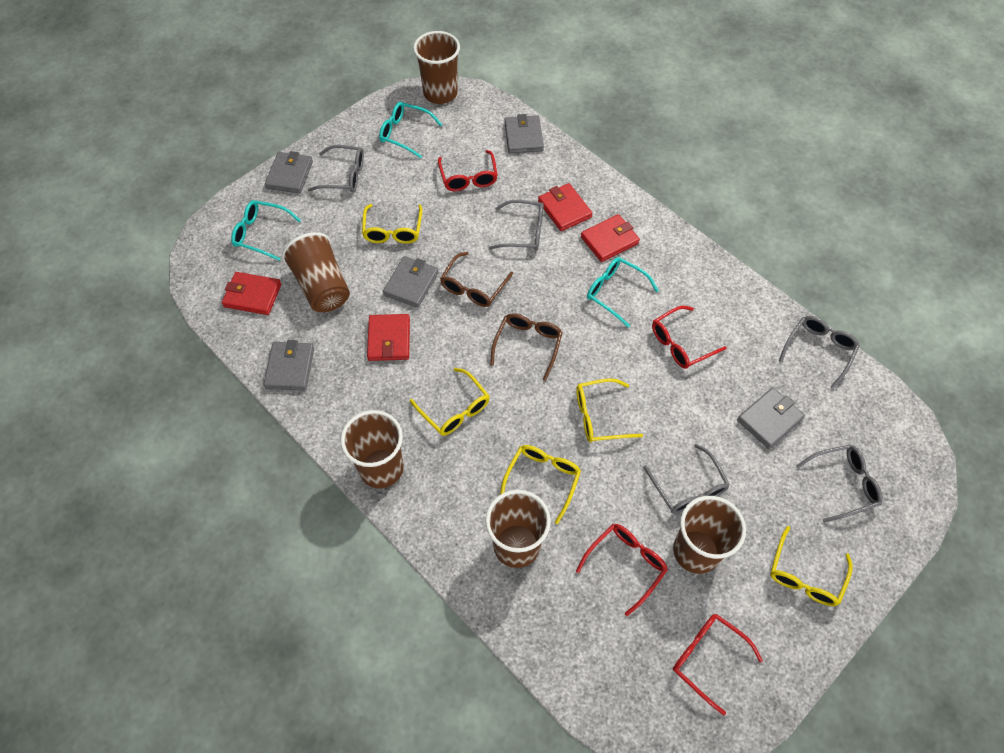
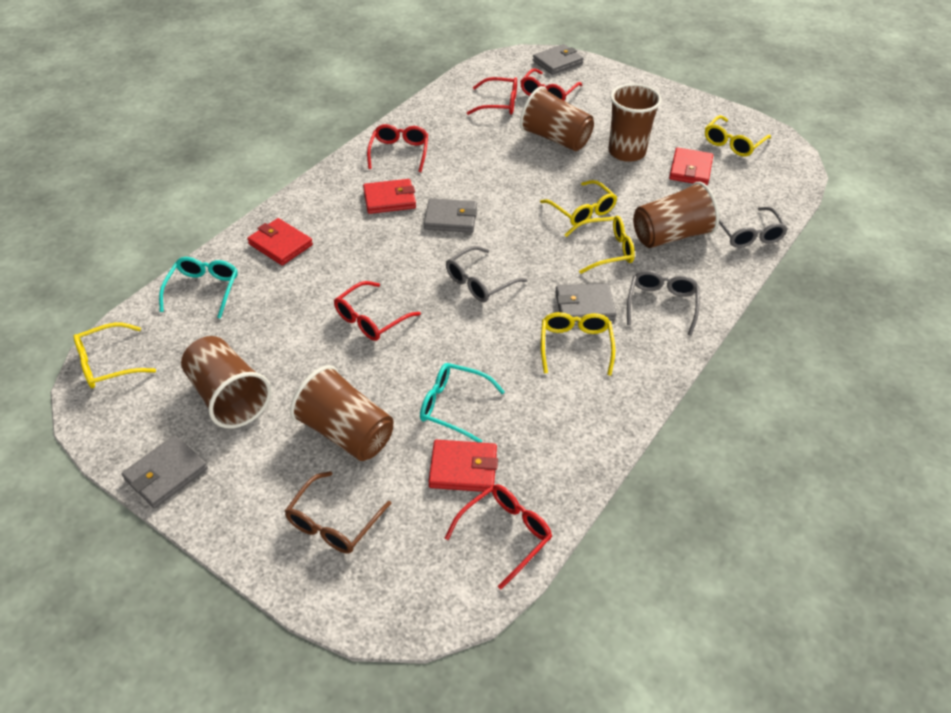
brown glasses: 2 -> 1
grey glasses: 5 -> 3
grey wallet: 5 -> 4
red glasses: 4 -> 5
turquoise glasses: 3 -> 2

